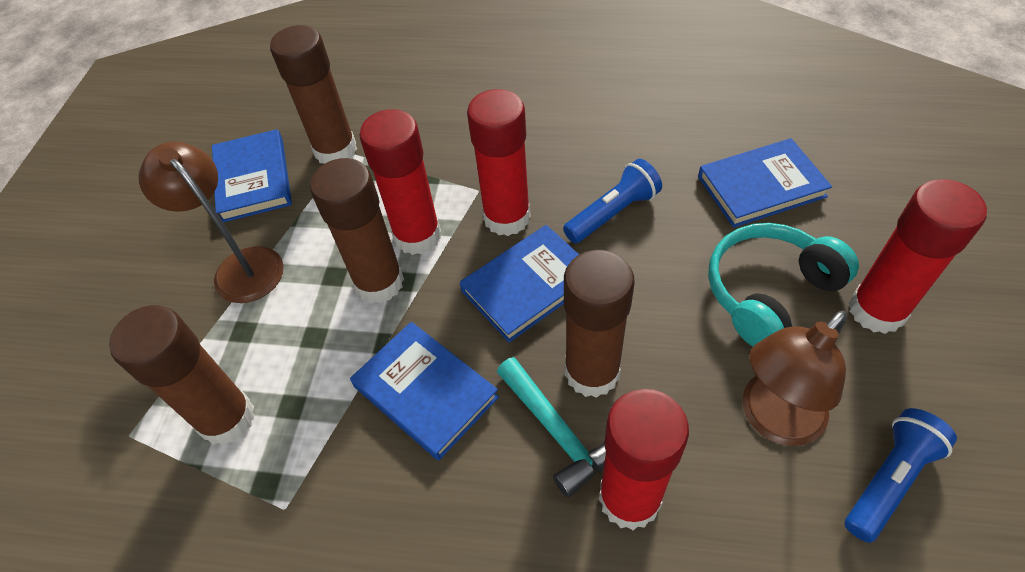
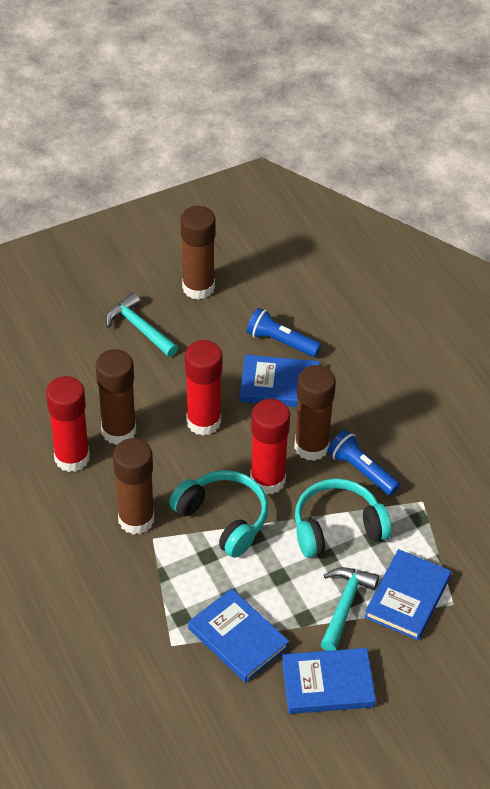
brown lamp: 2 -> 0
red glue stick: 4 -> 3
turquoise hammer: 1 -> 2
turquoise headphones: 1 -> 2

